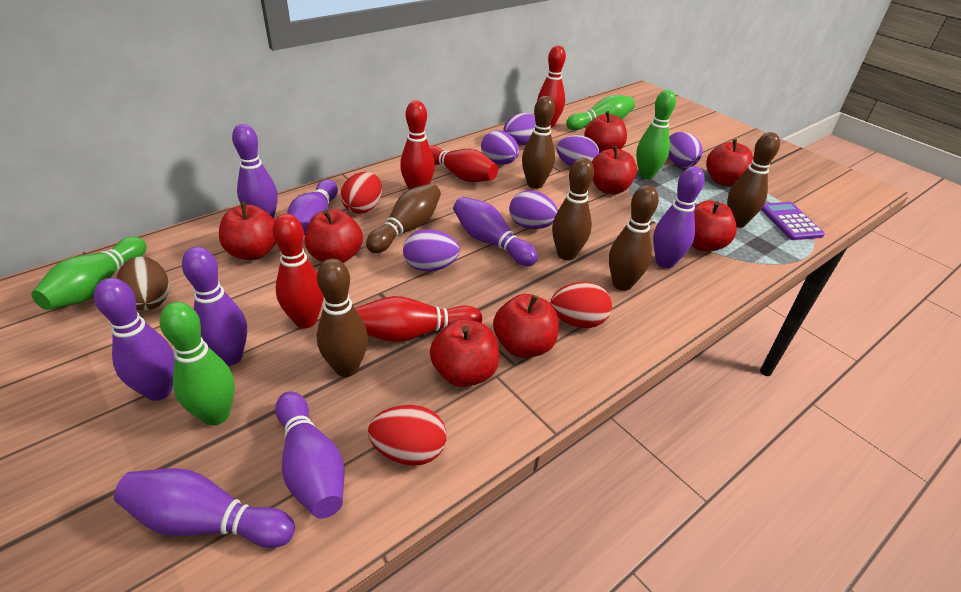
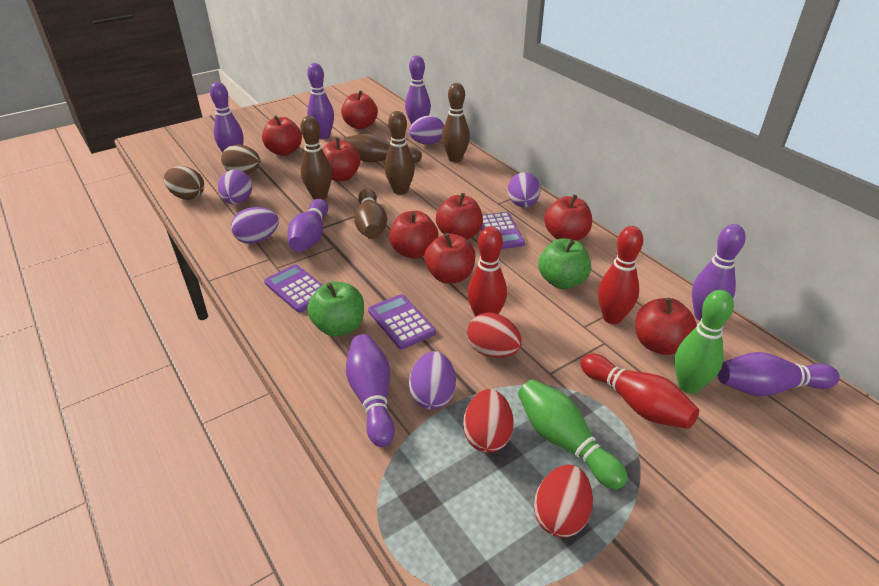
brown bowling pin: 6 -> 5
brown egg: 1 -> 2
green apple: 0 -> 2
green bowling pin: 4 -> 2
purple bowling pin: 8 -> 7
purple calculator: 1 -> 3
purple egg: 6 -> 5
red bowling pin: 5 -> 3

